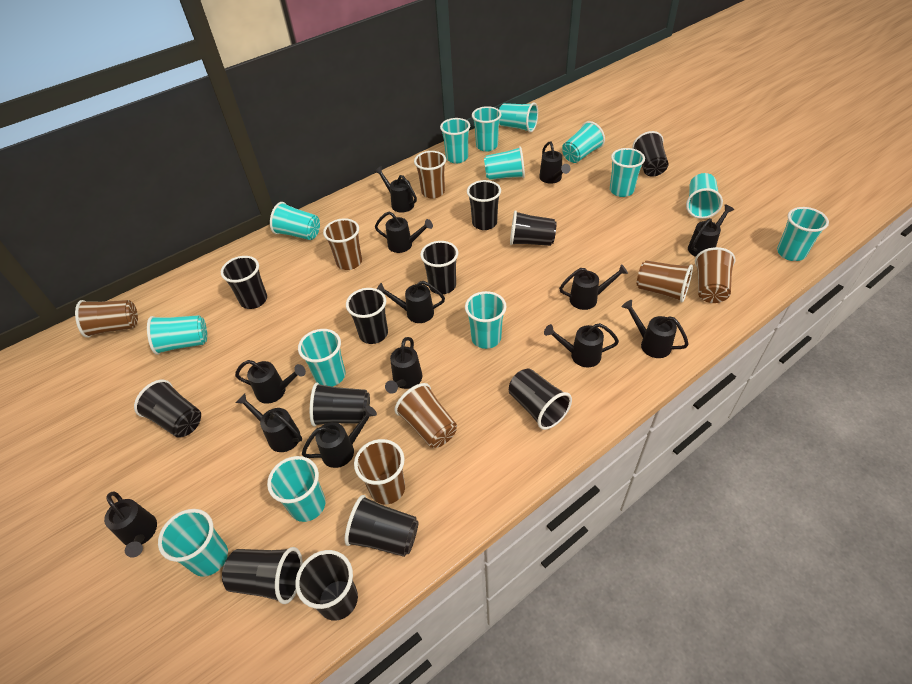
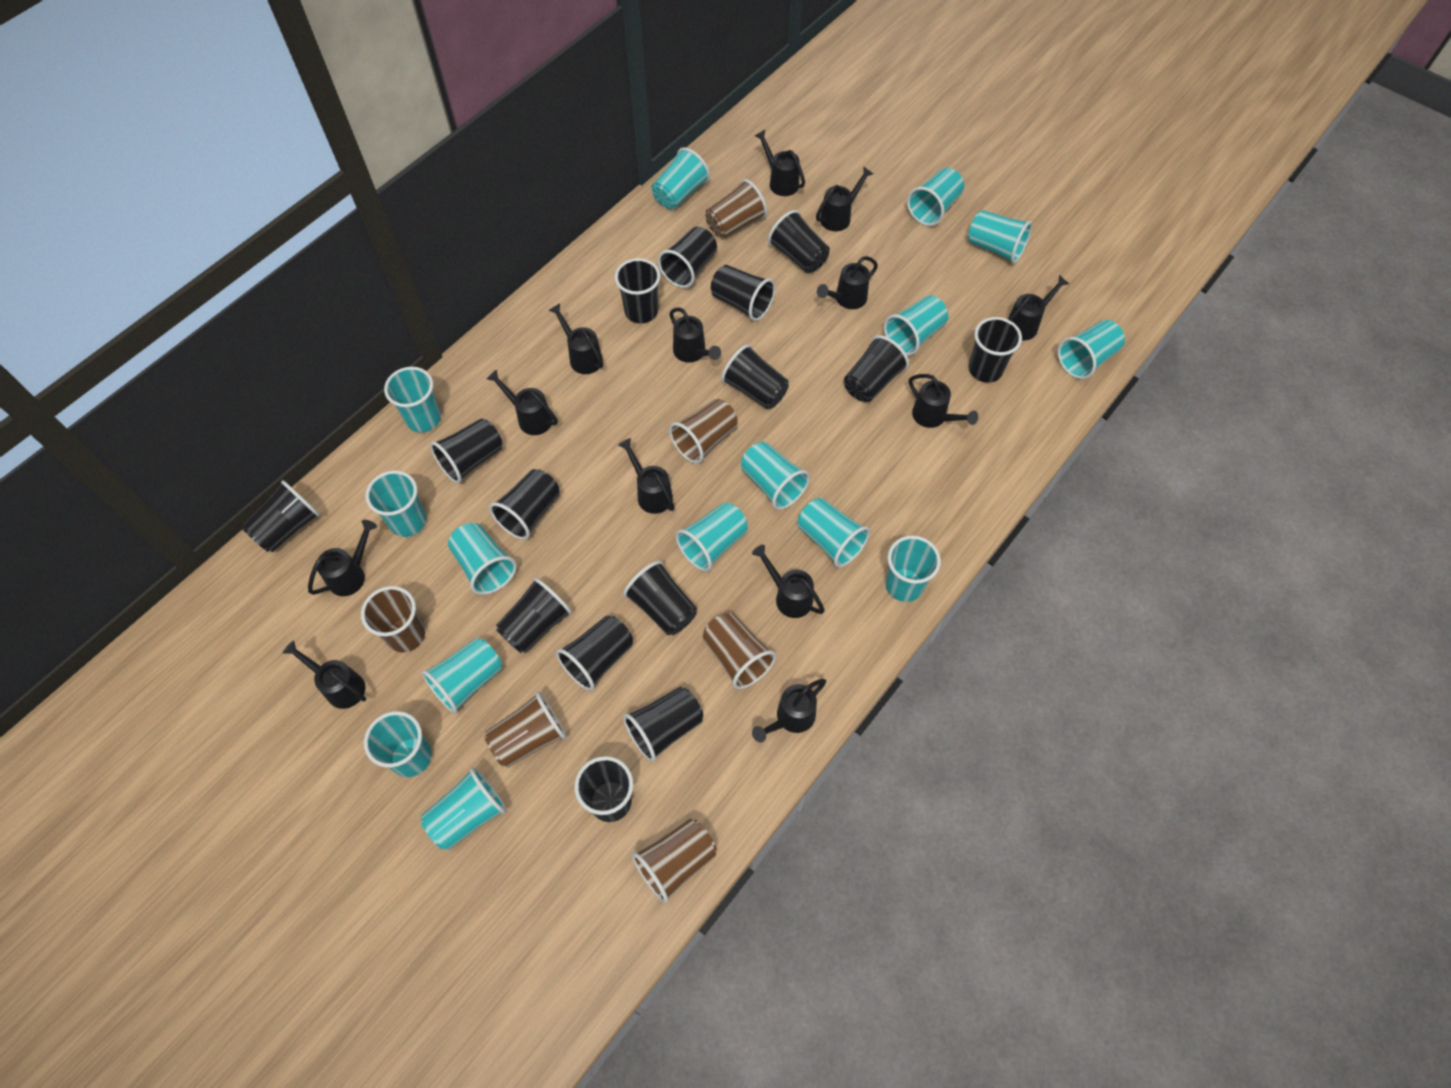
black cup: 12 -> 15
brown cup: 7 -> 6
turquoise cup: 14 -> 15

